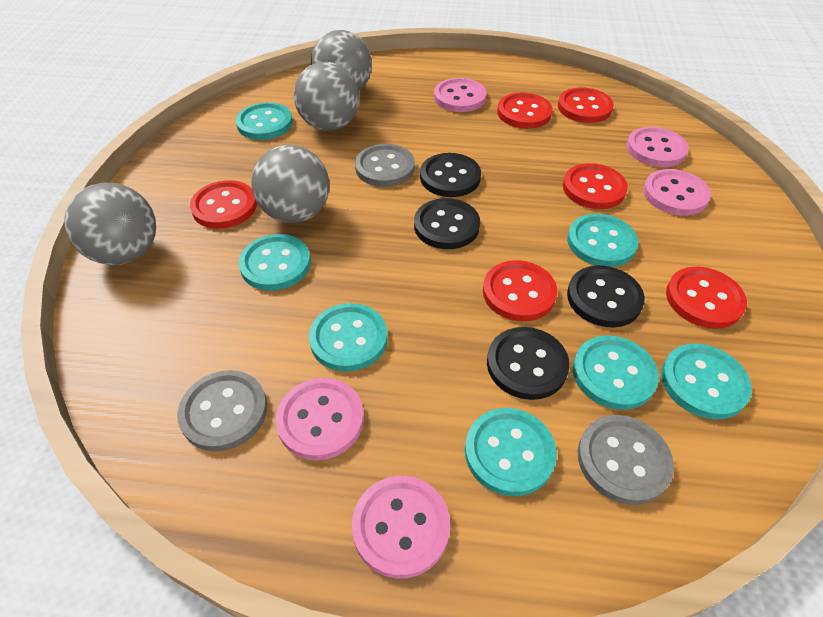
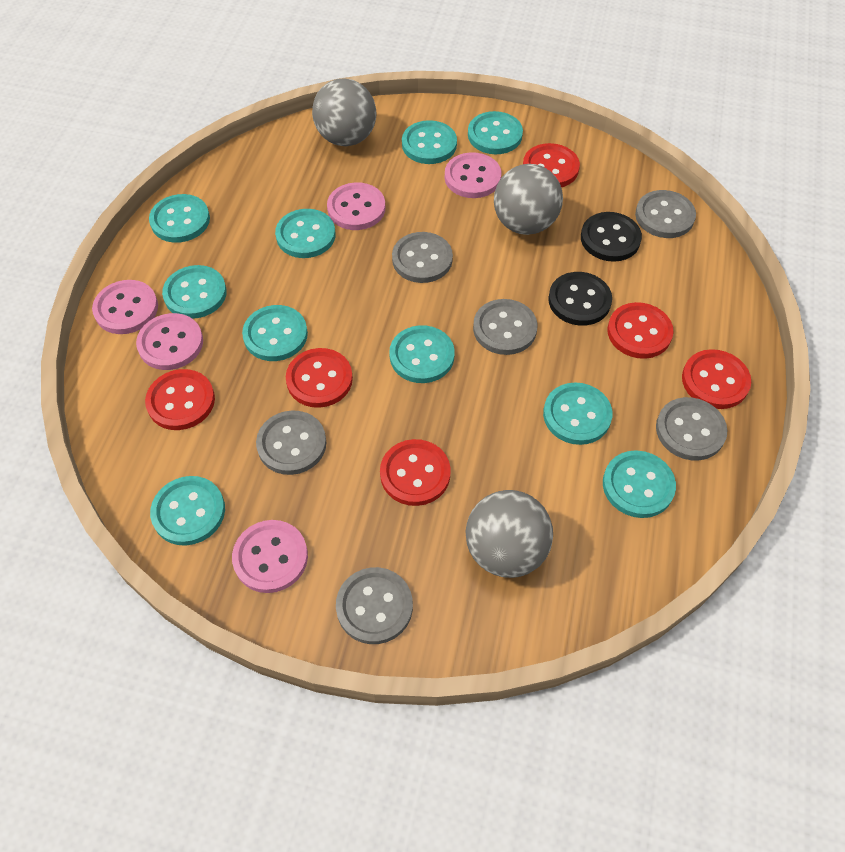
black button: 4 -> 2
grey ball: 4 -> 3
grey button: 3 -> 6
turquoise button: 7 -> 10

